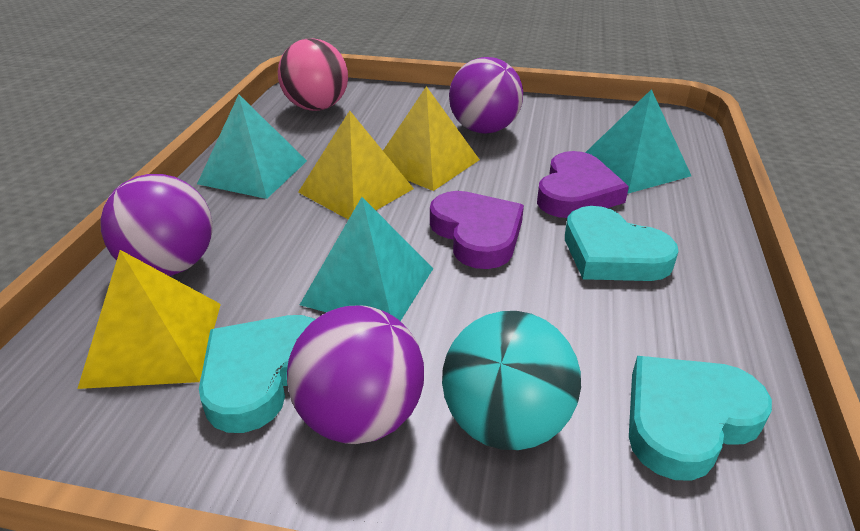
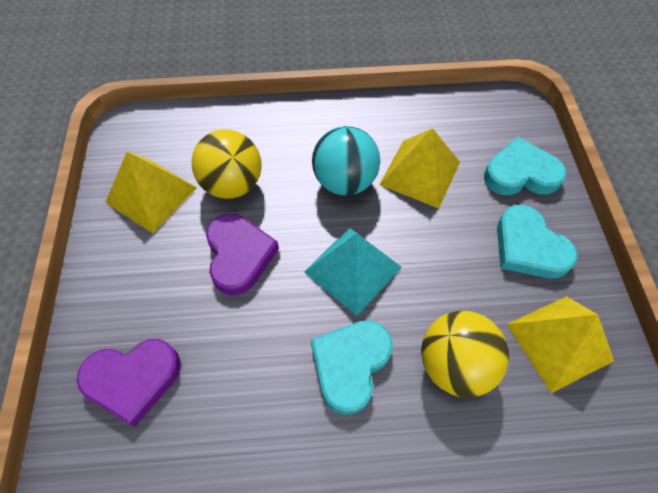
pink ball: 1 -> 0
purple ball: 3 -> 0
turquoise pyramid: 3 -> 1
yellow ball: 0 -> 2

